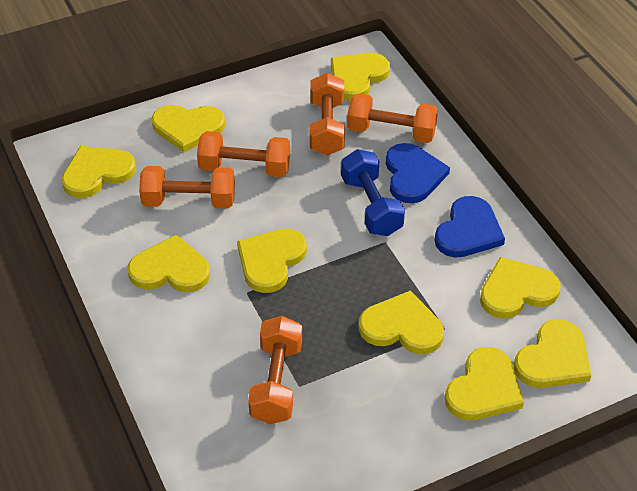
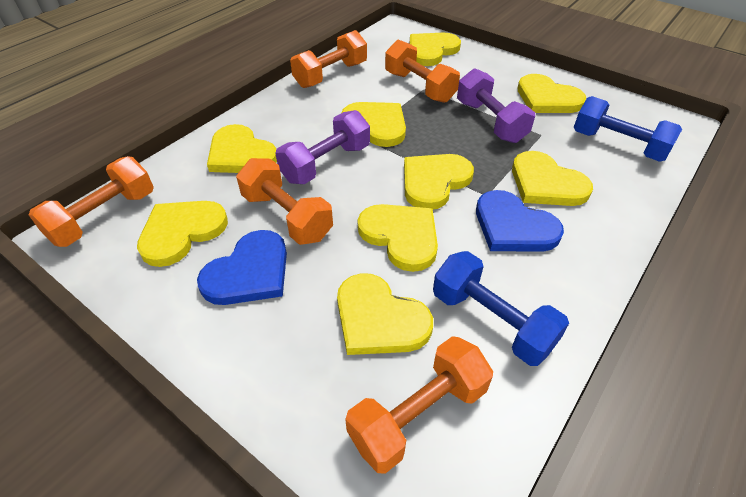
blue dumbbell: 1 -> 2
purple dumbbell: 0 -> 2

